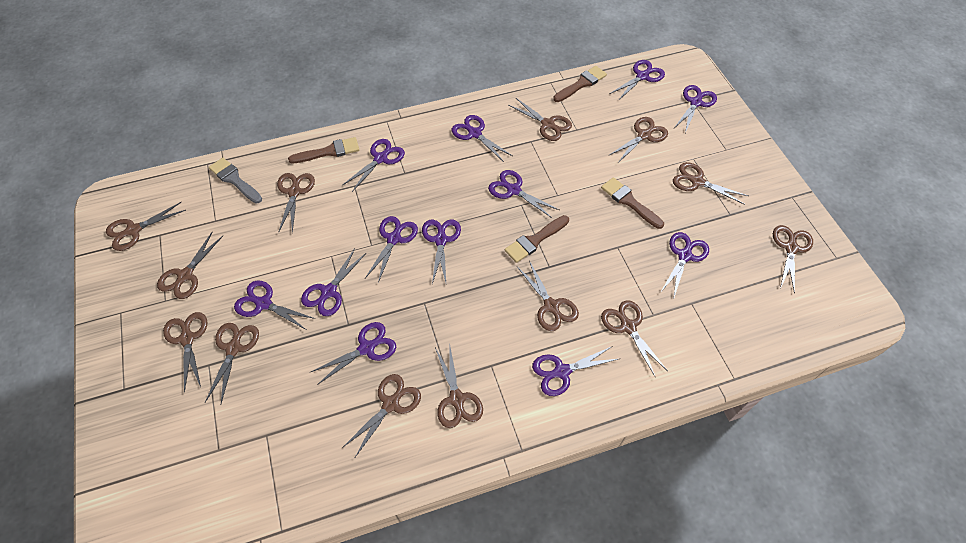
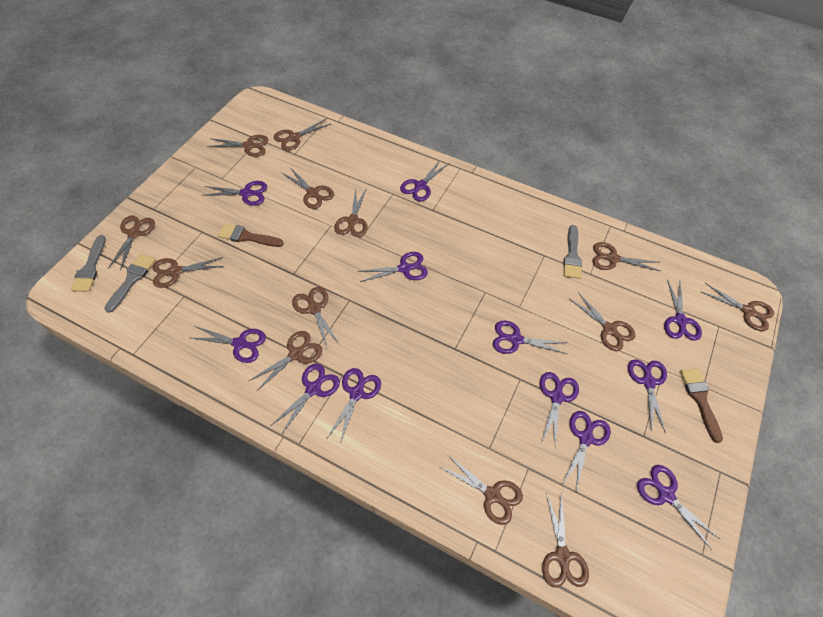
brown brush: 4 -> 2
grey brush: 1 -> 3

